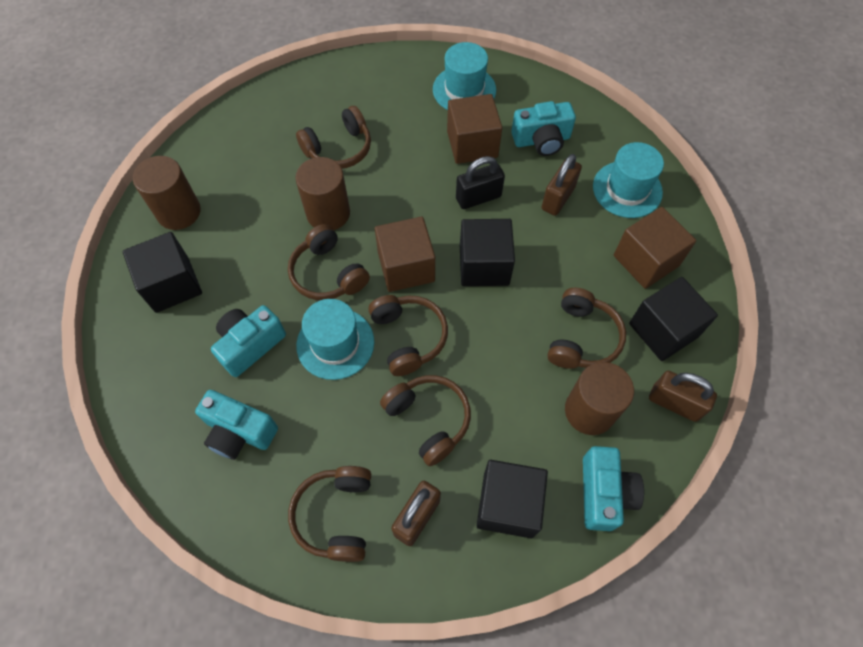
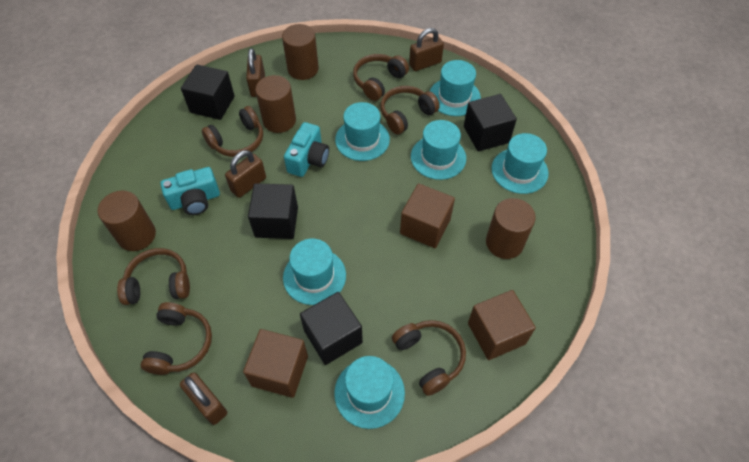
black padlock: 1 -> 0
brown cylinder: 3 -> 4
brown padlock: 3 -> 4
turquoise camera: 4 -> 2
turquoise hat: 3 -> 6

